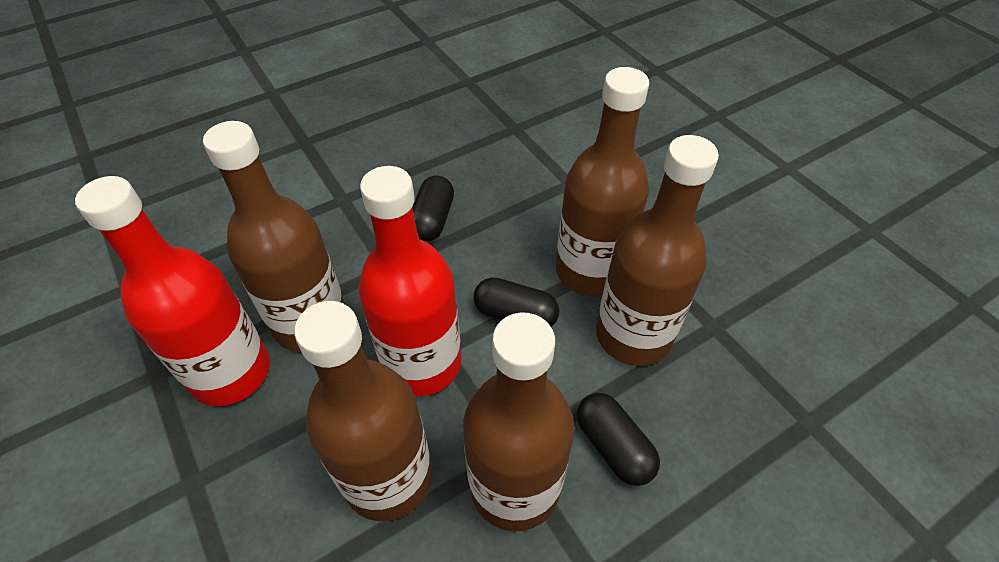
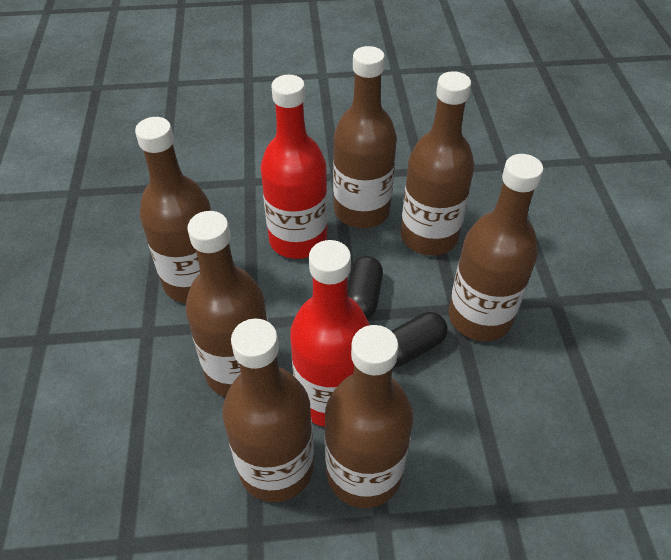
black capsule: 3 -> 2
brown bottle: 5 -> 7

